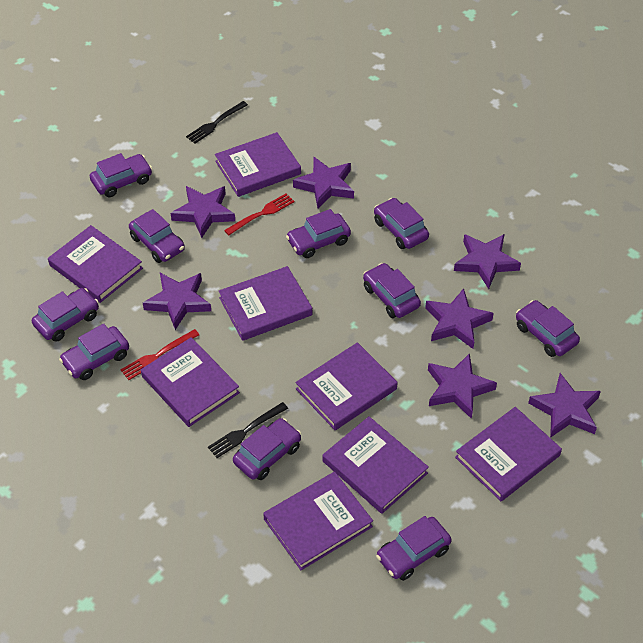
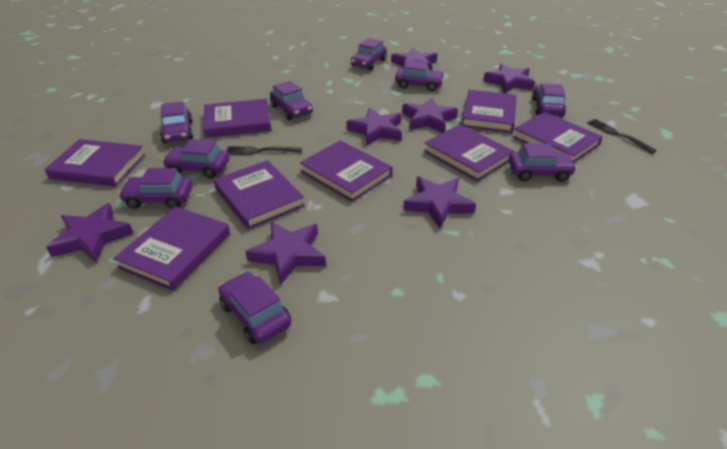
purple car: 10 -> 9
red fork: 2 -> 0

